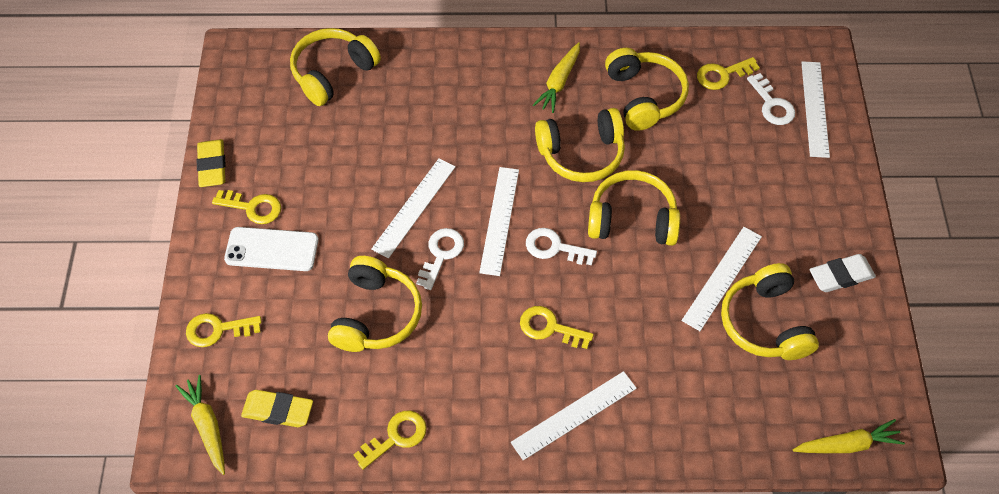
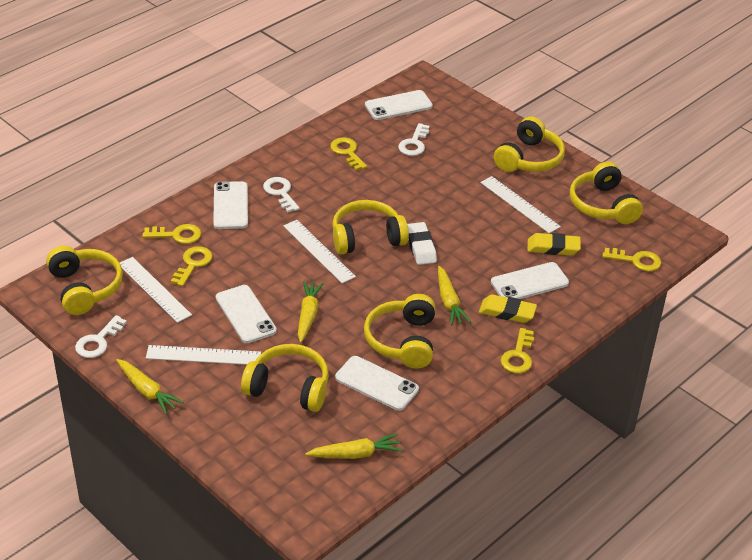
white phone: 1 -> 5
white ruler: 5 -> 4
yellow carrot: 3 -> 4

